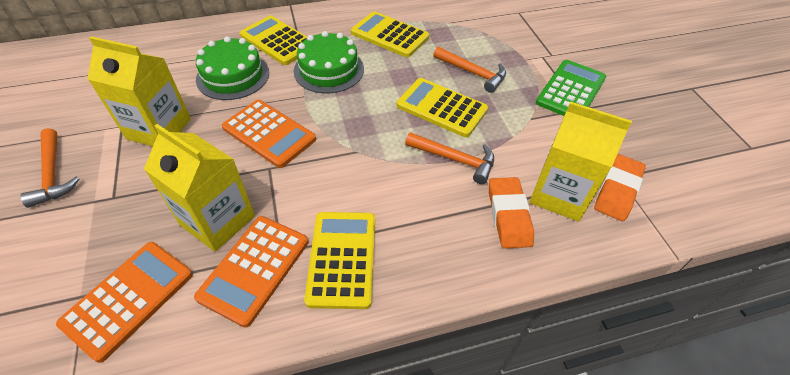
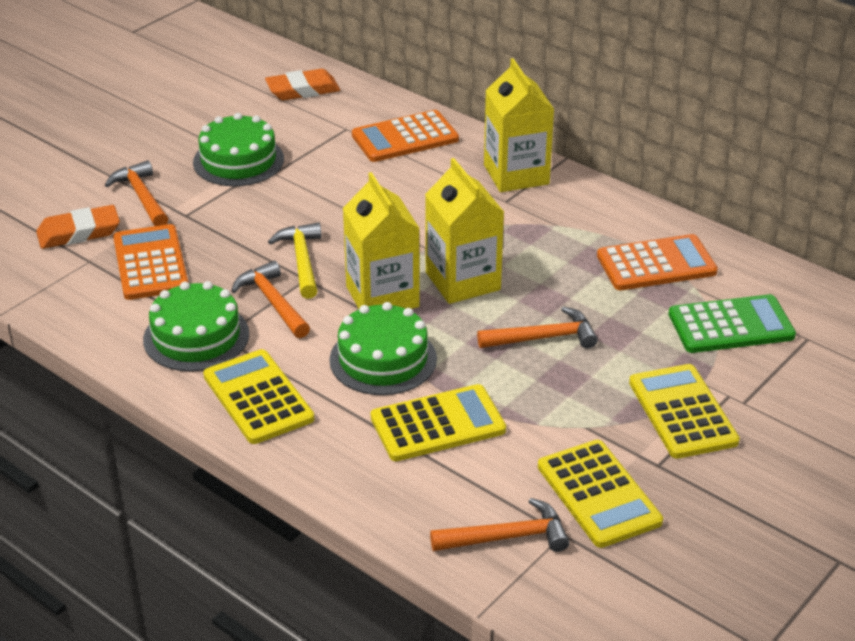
green cake: 2 -> 3
orange hammer: 3 -> 4
yellow hammer: 0 -> 1

